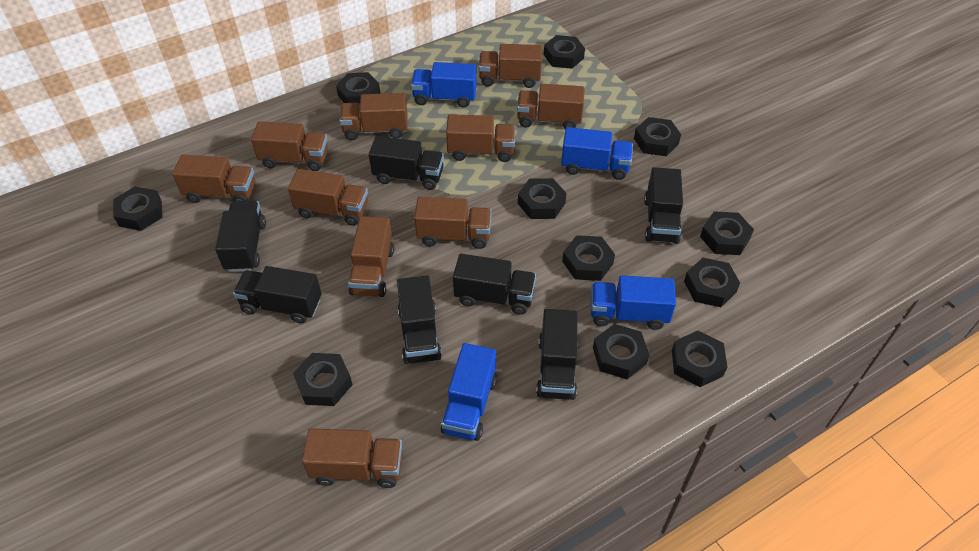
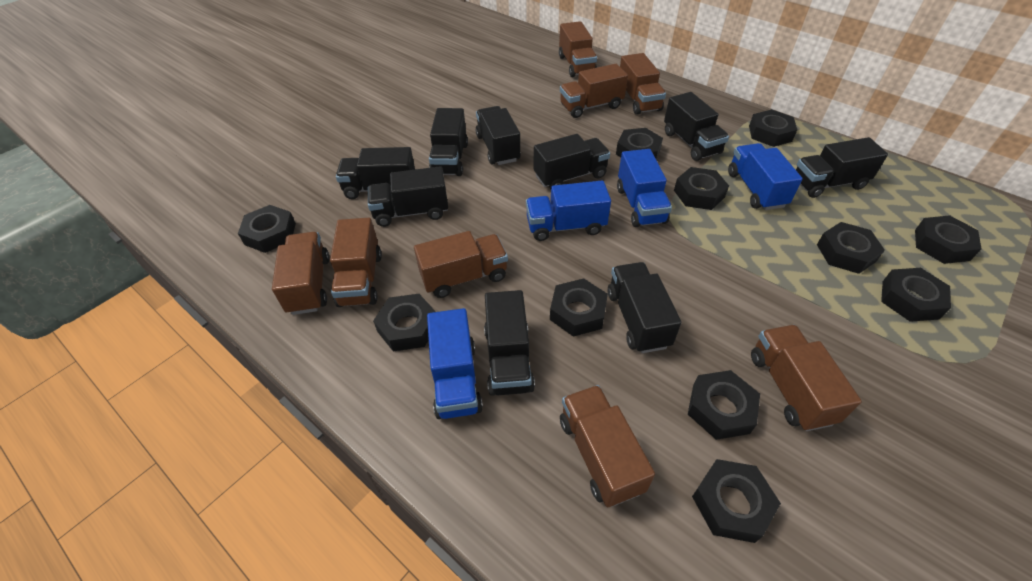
black truck: 7 -> 9
brown truck: 10 -> 8

